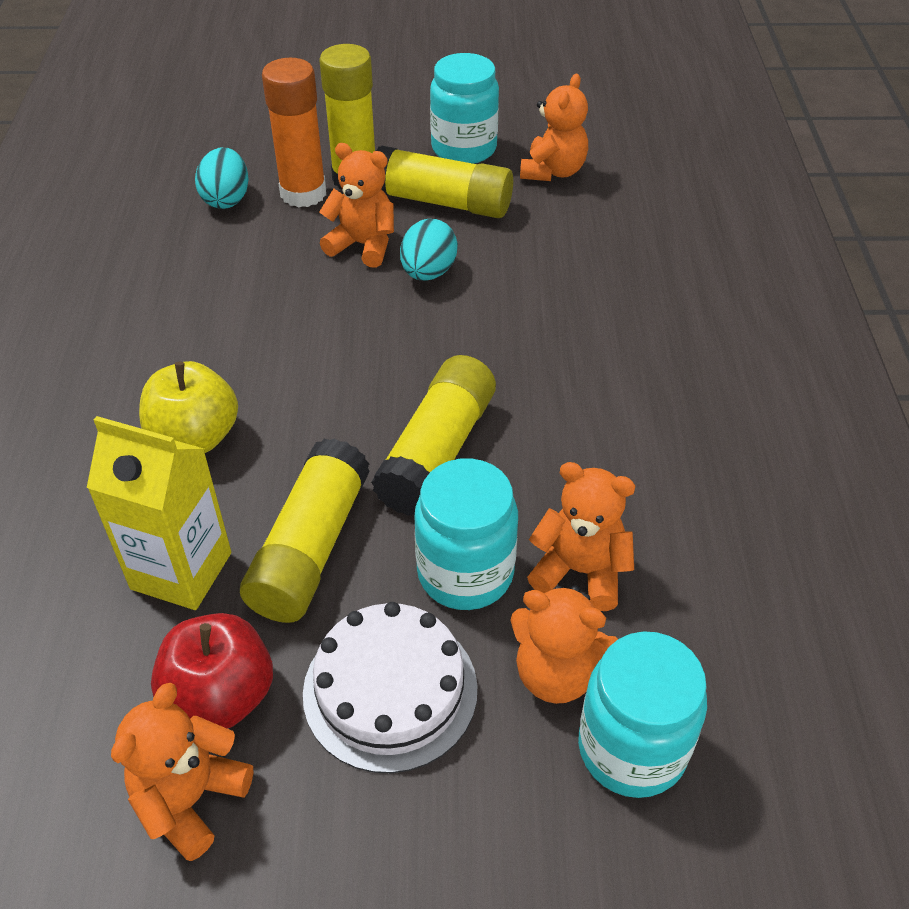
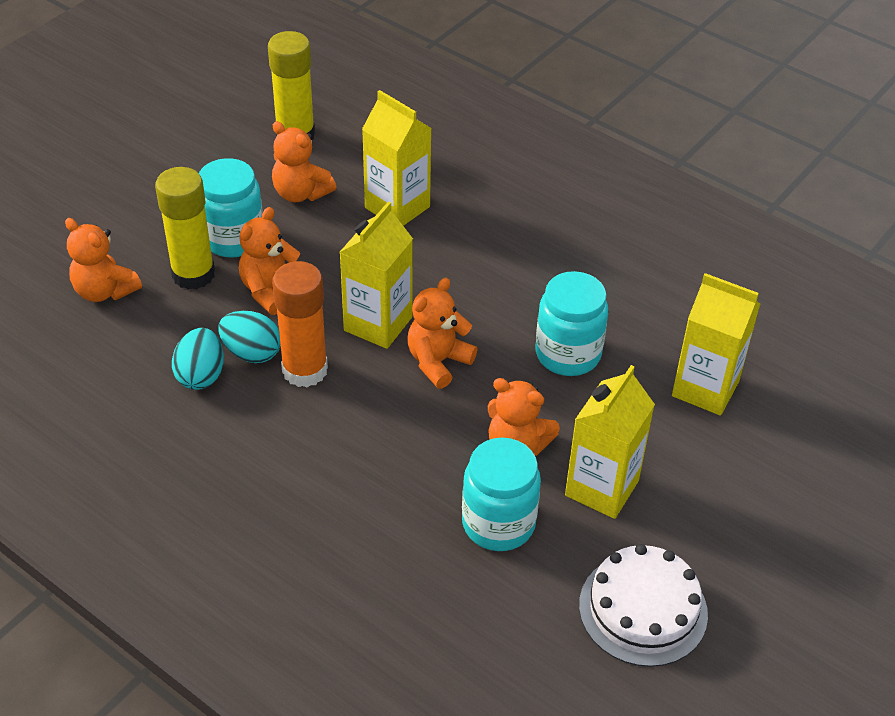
red apple: 1 -> 0
yellow apple: 1 -> 0
yellow carton: 1 -> 4
yellow glue stick: 4 -> 2

